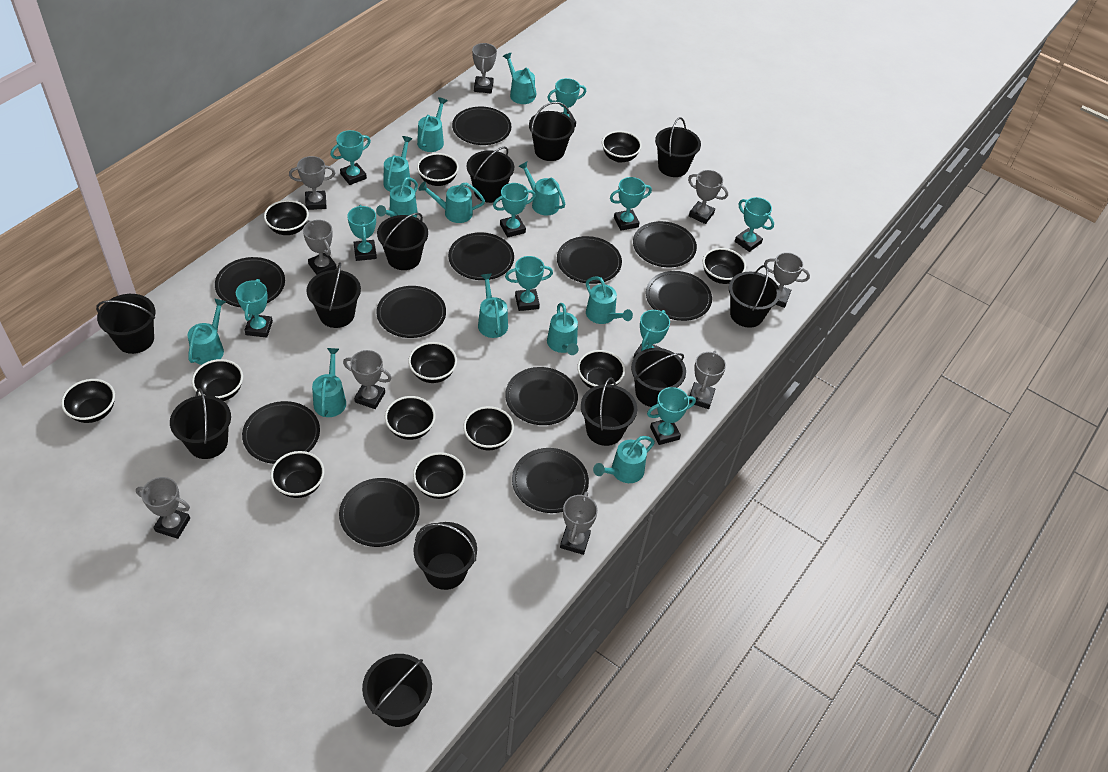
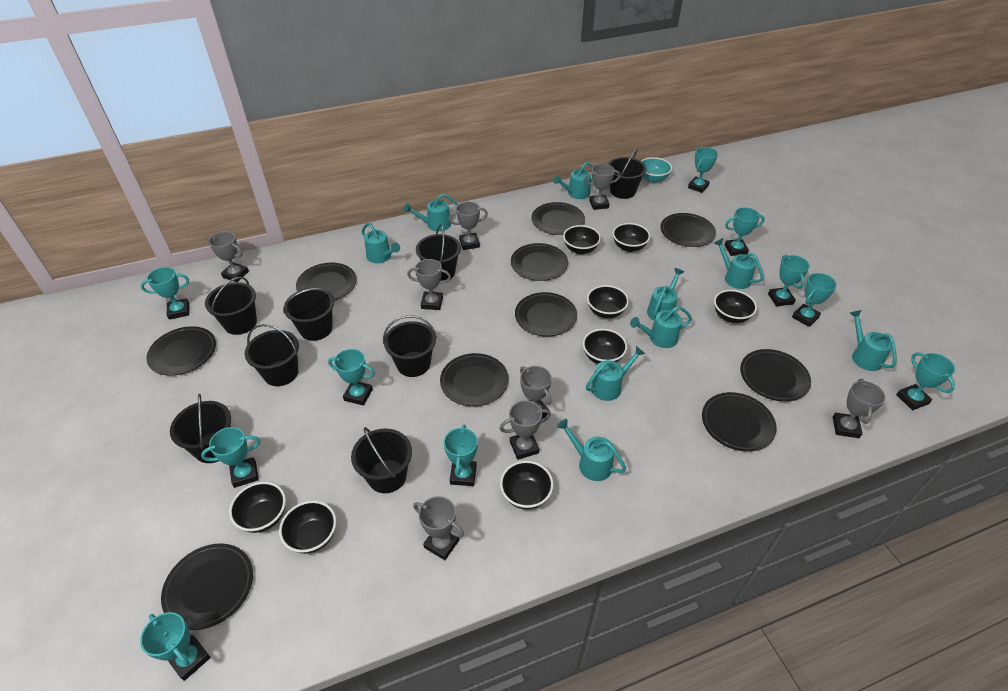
black bowl: 12 -> 8
black bucket: 12 -> 8
black plate: 11 -> 10
grey trophy: 9 -> 8
turquoise bowl: 0 -> 1
turquoise watering can: 12 -> 9

